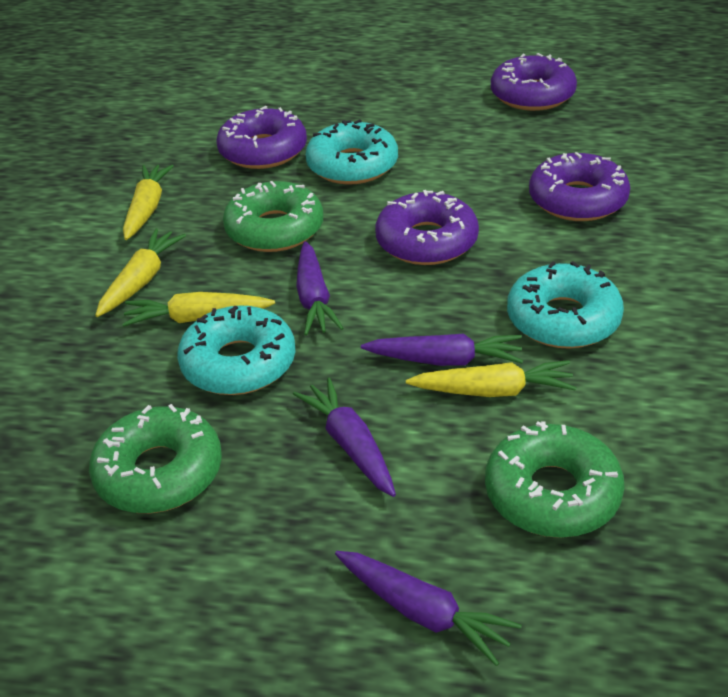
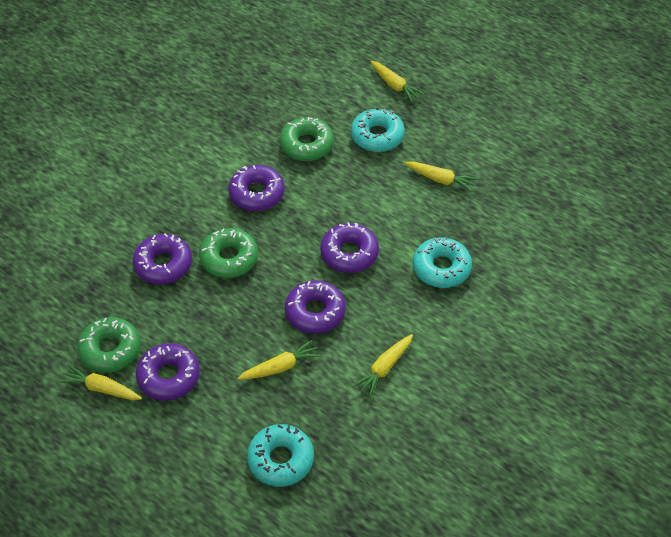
purple carrot: 4 -> 0
purple donut: 4 -> 5
yellow carrot: 4 -> 5

